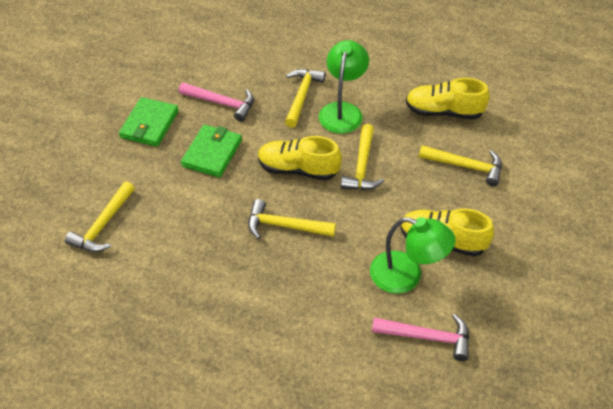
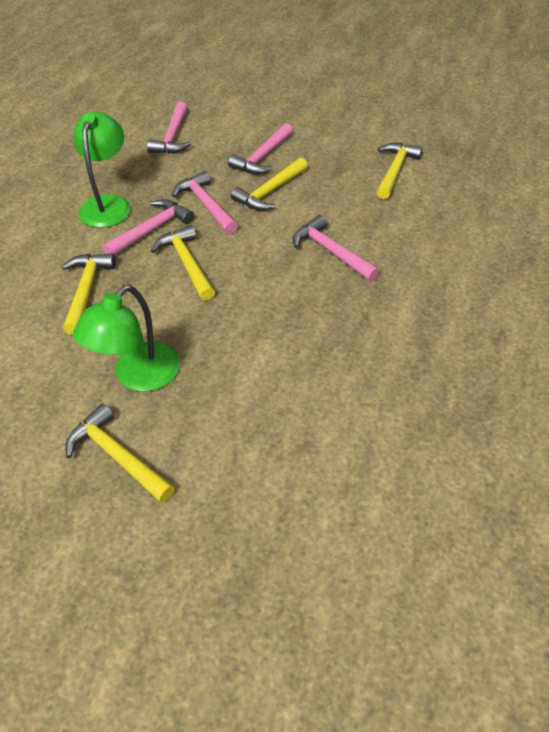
green wallet: 2 -> 0
pink hammer: 2 -> 5
yellow shoe: 3 -> 0

